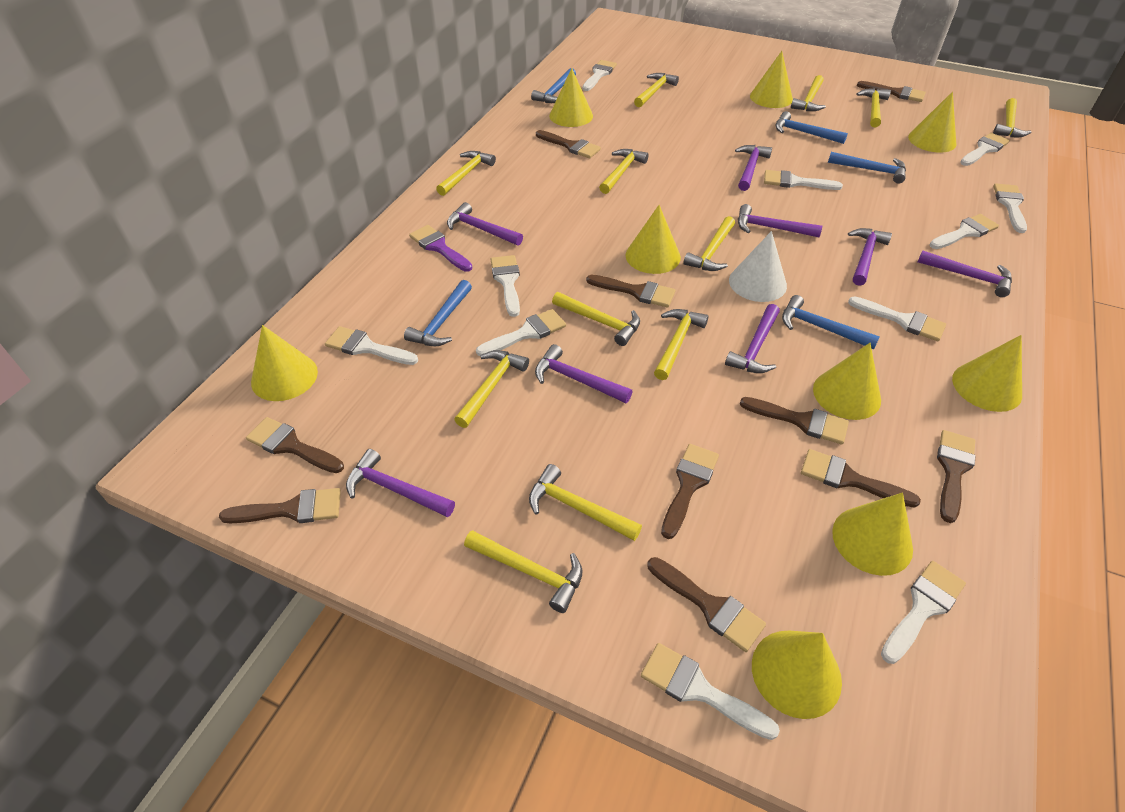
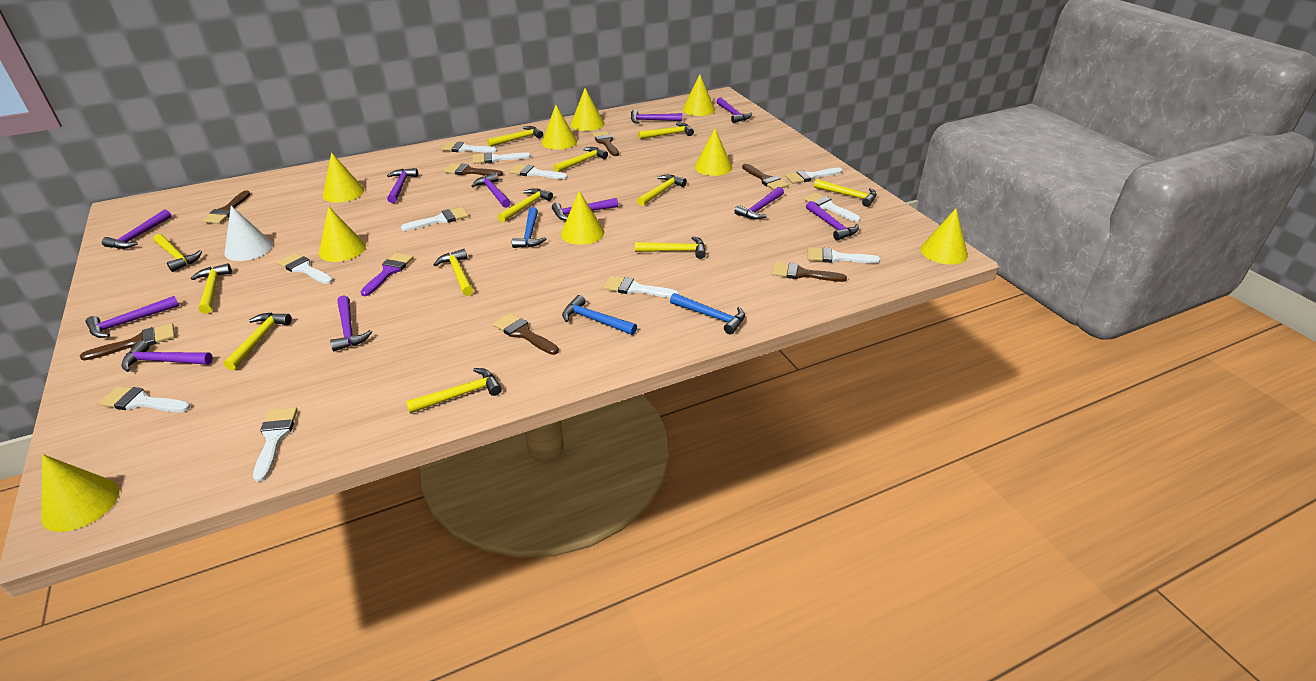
blue hammer: 5 -> 3
brown brush: 10 -> 7
purple hammer: 8 -> 11

